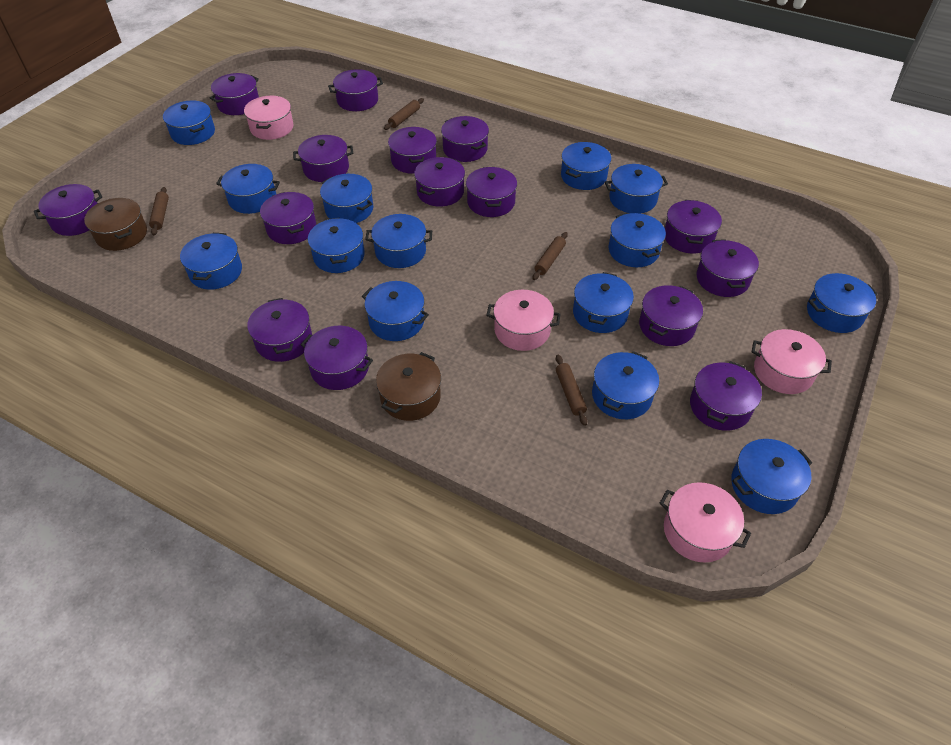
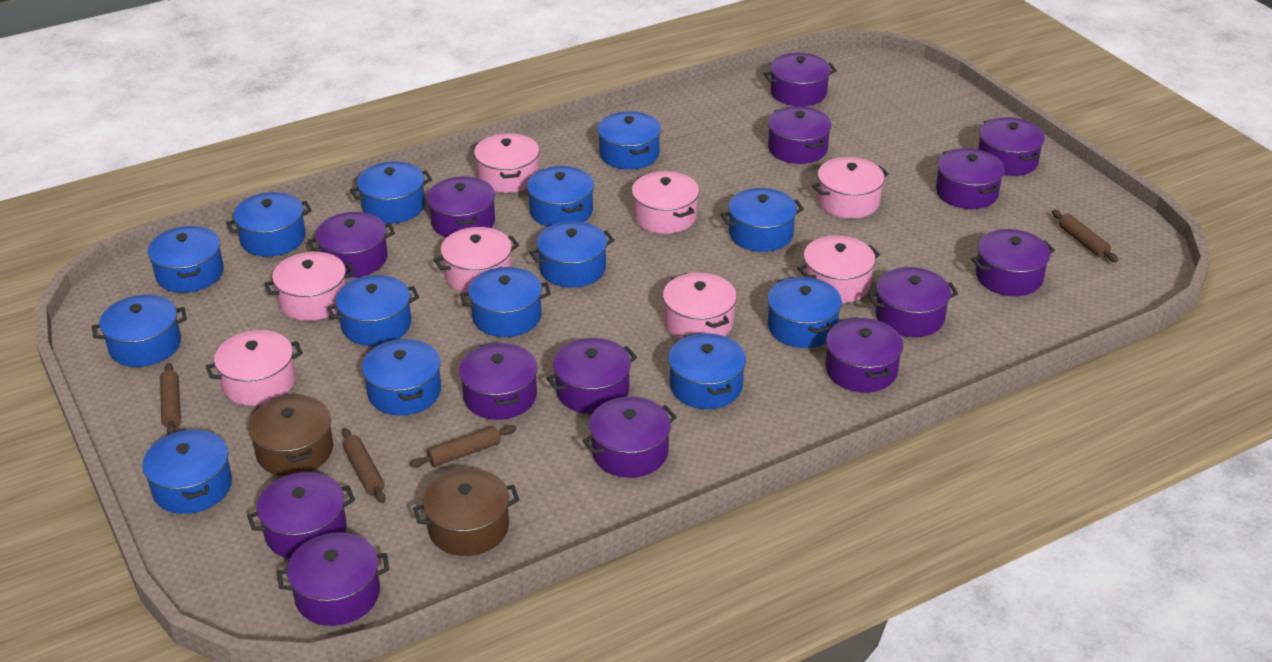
pink pot: 4 -> 8
purple pot: 15 -> 14

